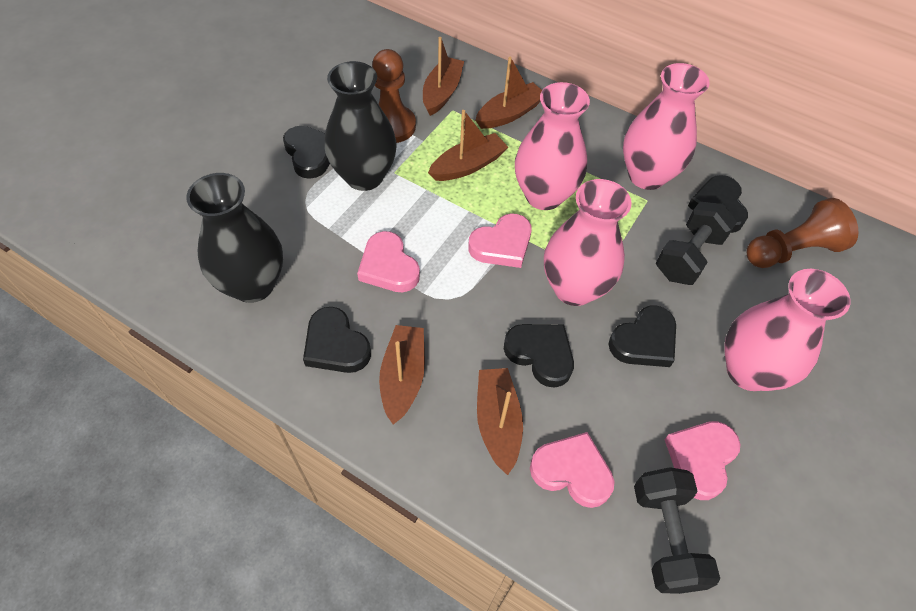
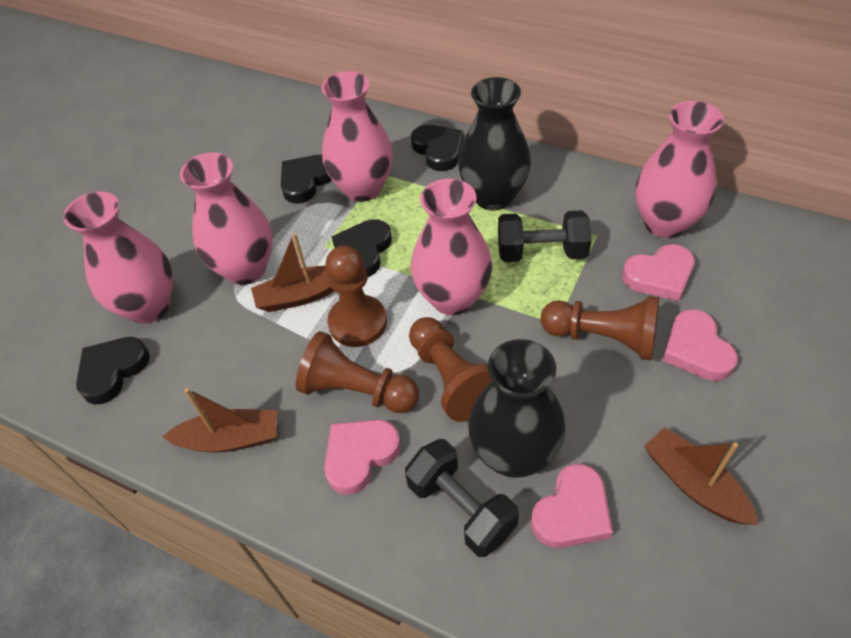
black heart: 5 -> 4
brown boat: 5 -> 3
brown pawn: 2 -> 4
pink vase: 4 -> 5

